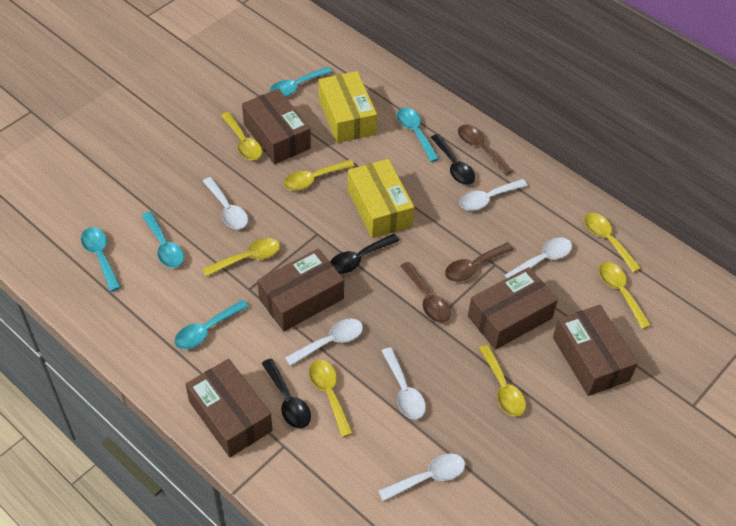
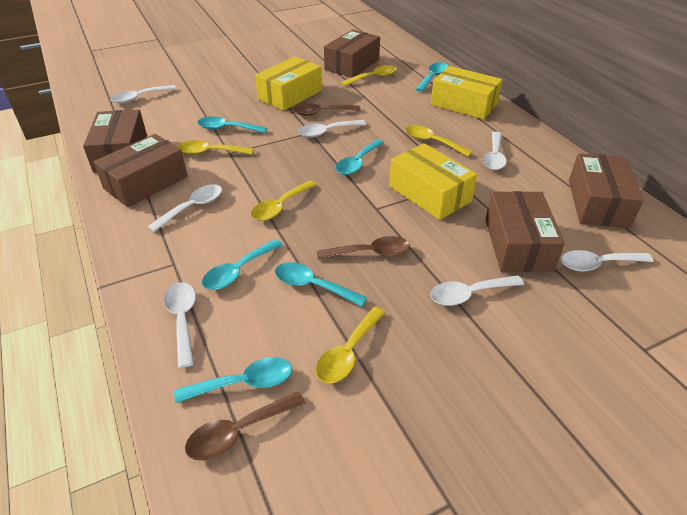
black spoon: 3 -> 0
turquoise spoon: 5 -> 6
white spoon: 6 -> 7
yellow box: 2 -> 3
yellow spoon: 7 -> 5

